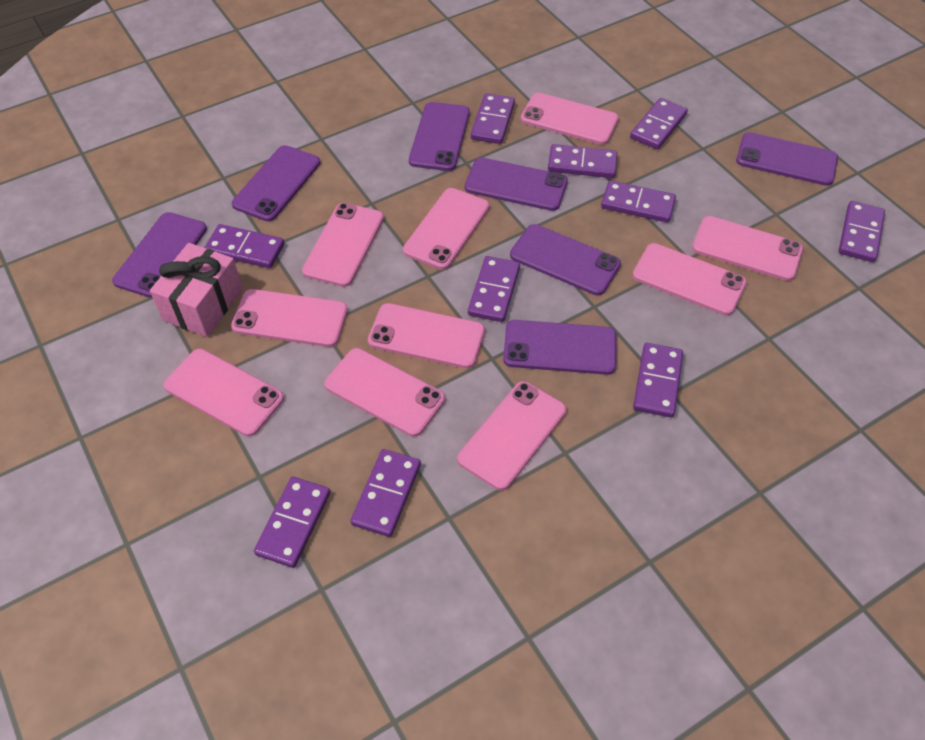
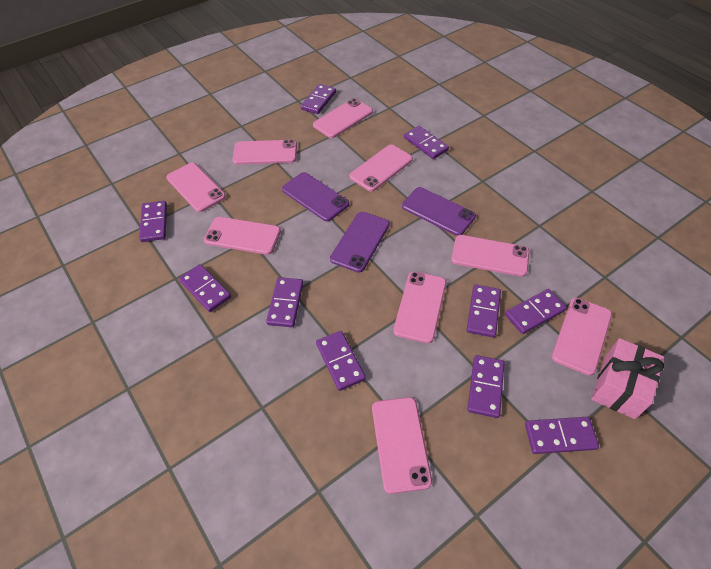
pink phone: 10 -> 9
purple phone: 7 -> 3

